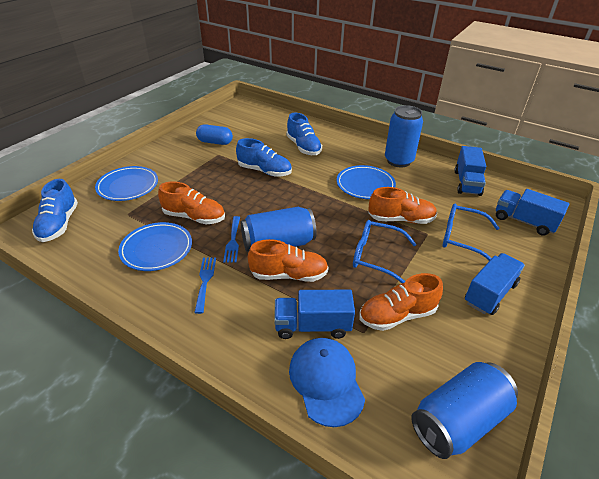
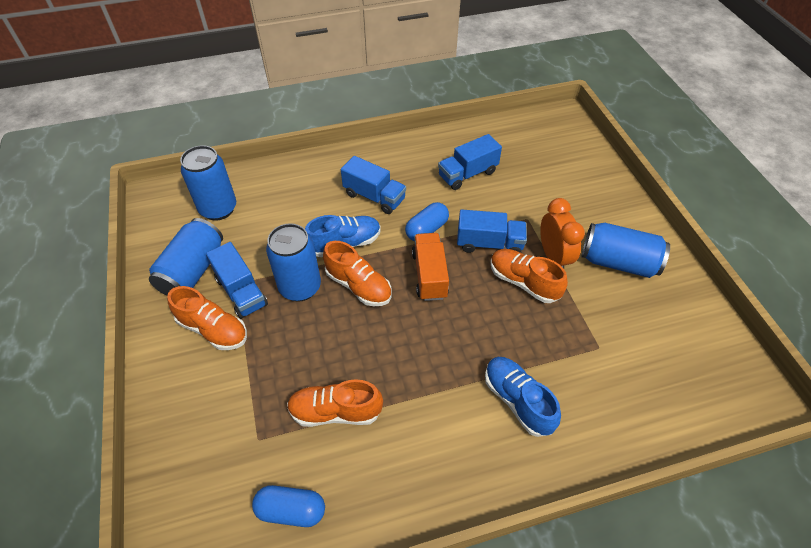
blue can: 3 -> 4
blue cap: 1 -> 0
blue capsule: 1 -> 2
blue fork: 2 -> 0
blue glasses: 2 -> 0
blue plate: 3 -> 0
blue shoe: 3 -> 2
orange clock: 0 -> 1
orange truck: 0 -> 1

